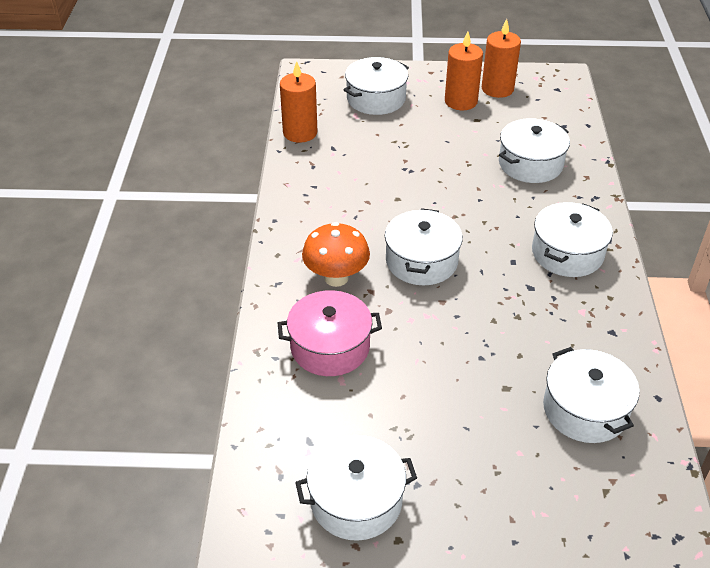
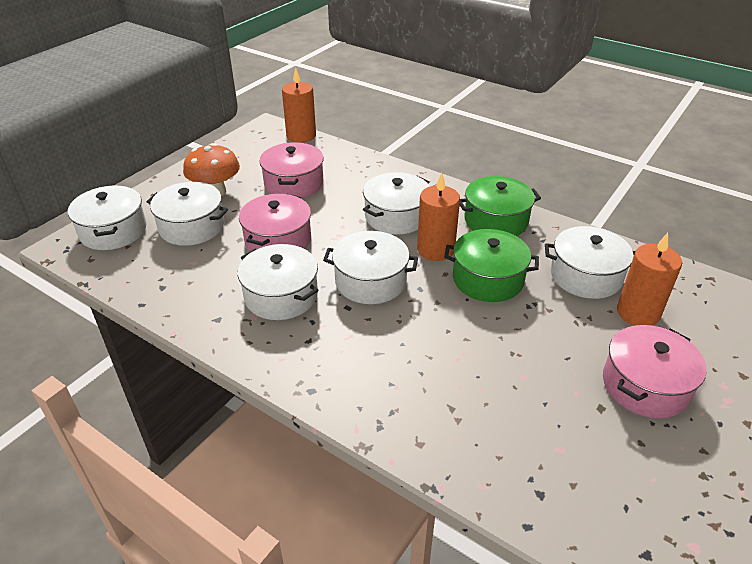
green pot: 0 -> 2
pink pot: 1 -> 3

